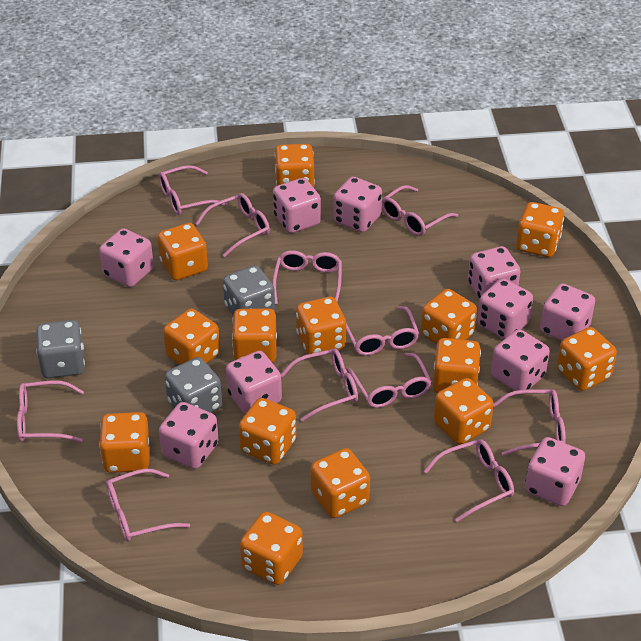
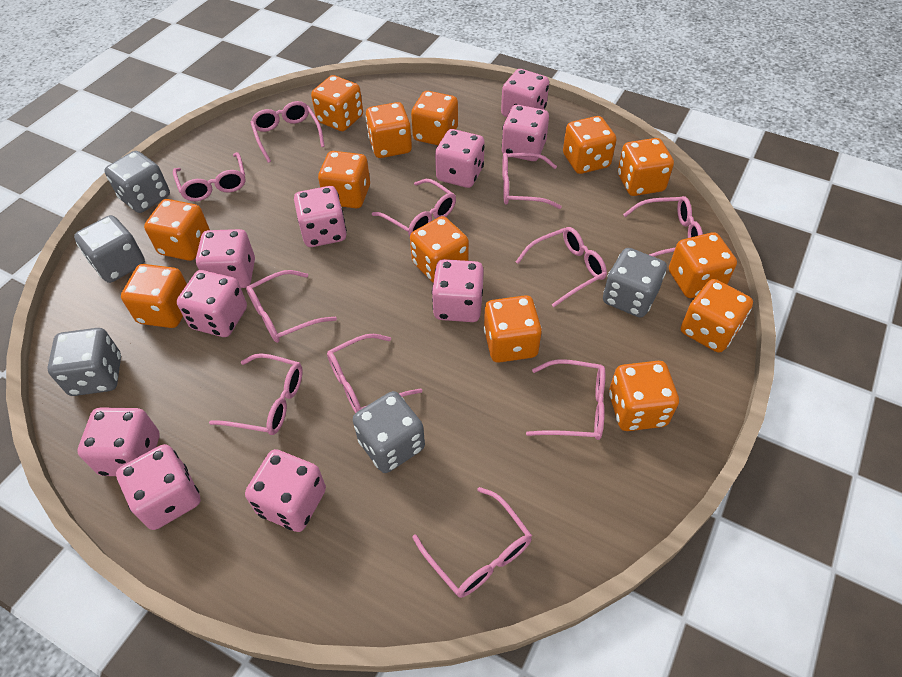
grey dice: 3 -> 5
orange dice: 14 -> 13

